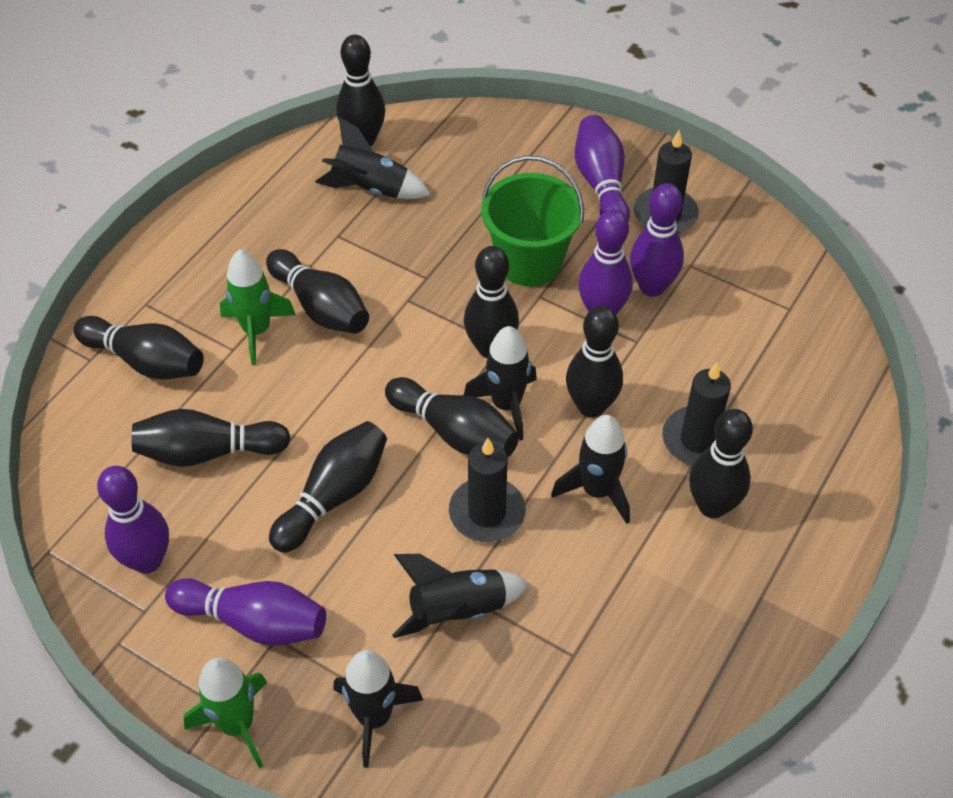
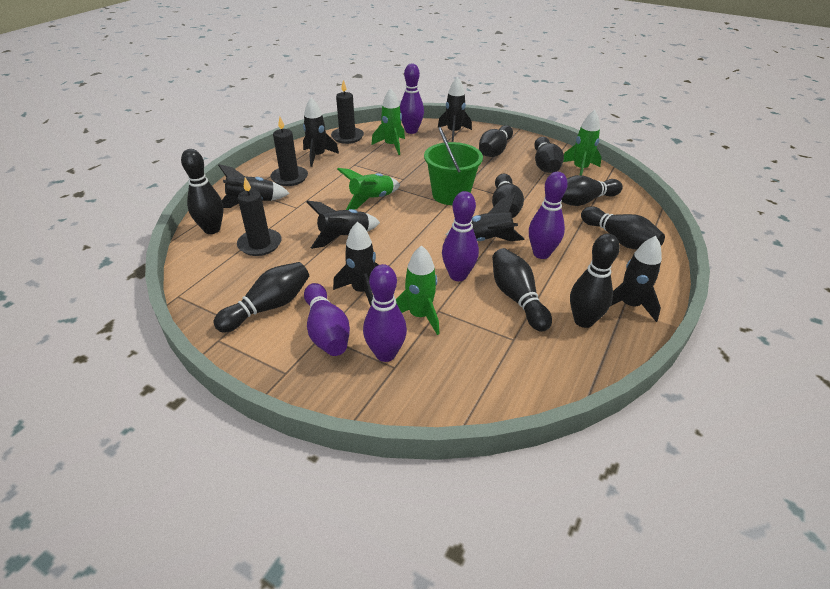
black rocket: 5 -> 7
green rocket: 2 -> 4

